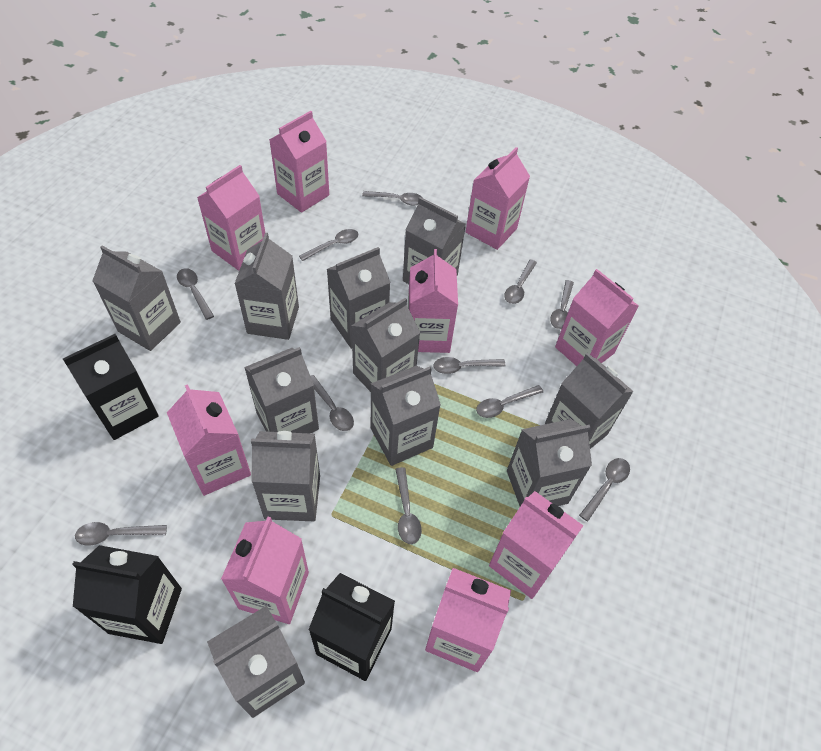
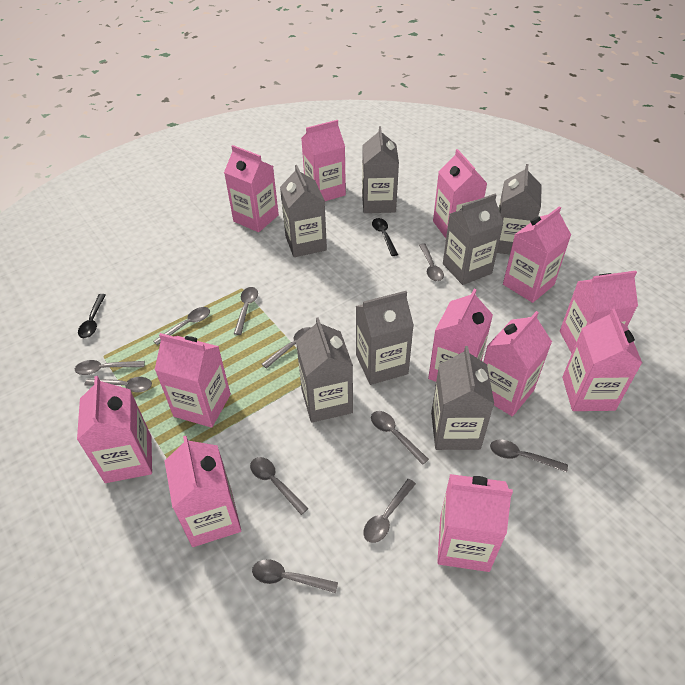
black carton: 3 -> 0
black spoon: 0 -> 2
grey carton: 11 -> 7
pink carton: 9 -> 12

